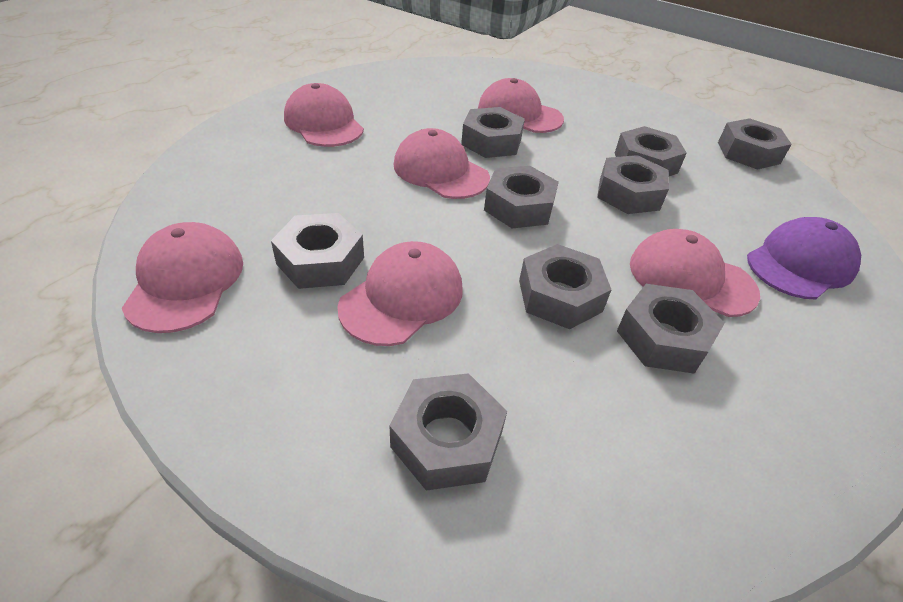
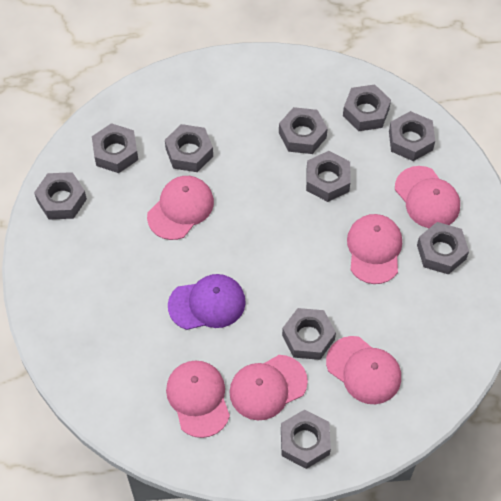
grey nut: 9 -> 10

